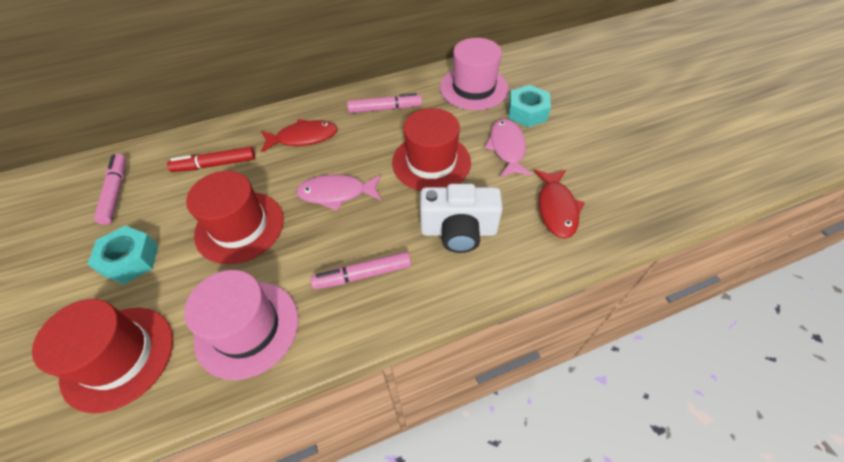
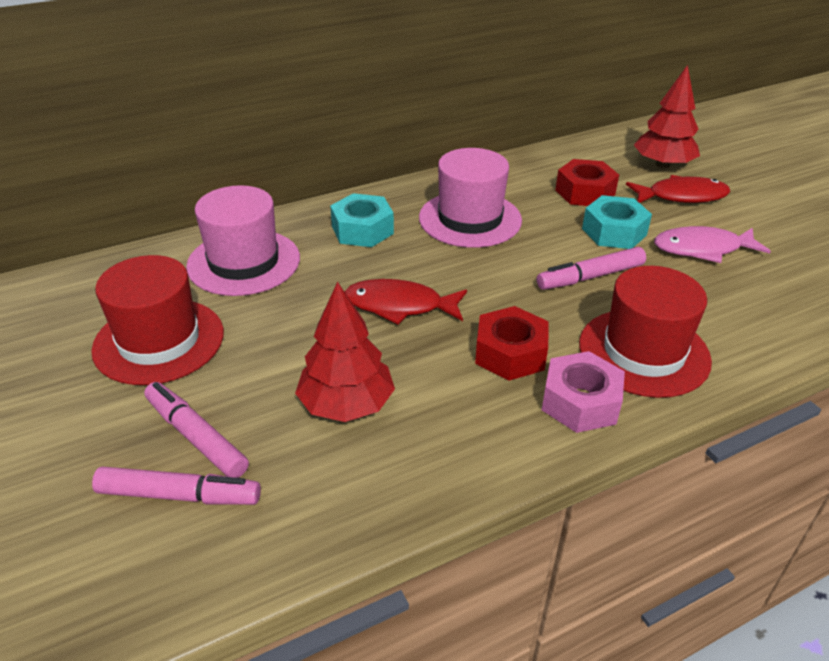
pink fish: 2 -> 1
pink nut: 0 -> 1
red hat: 3 -> 2
red marker: 1 -> 0
red nut: 0 -> 2
red tree: 0 -> 2
white camera: 1 -> 0

